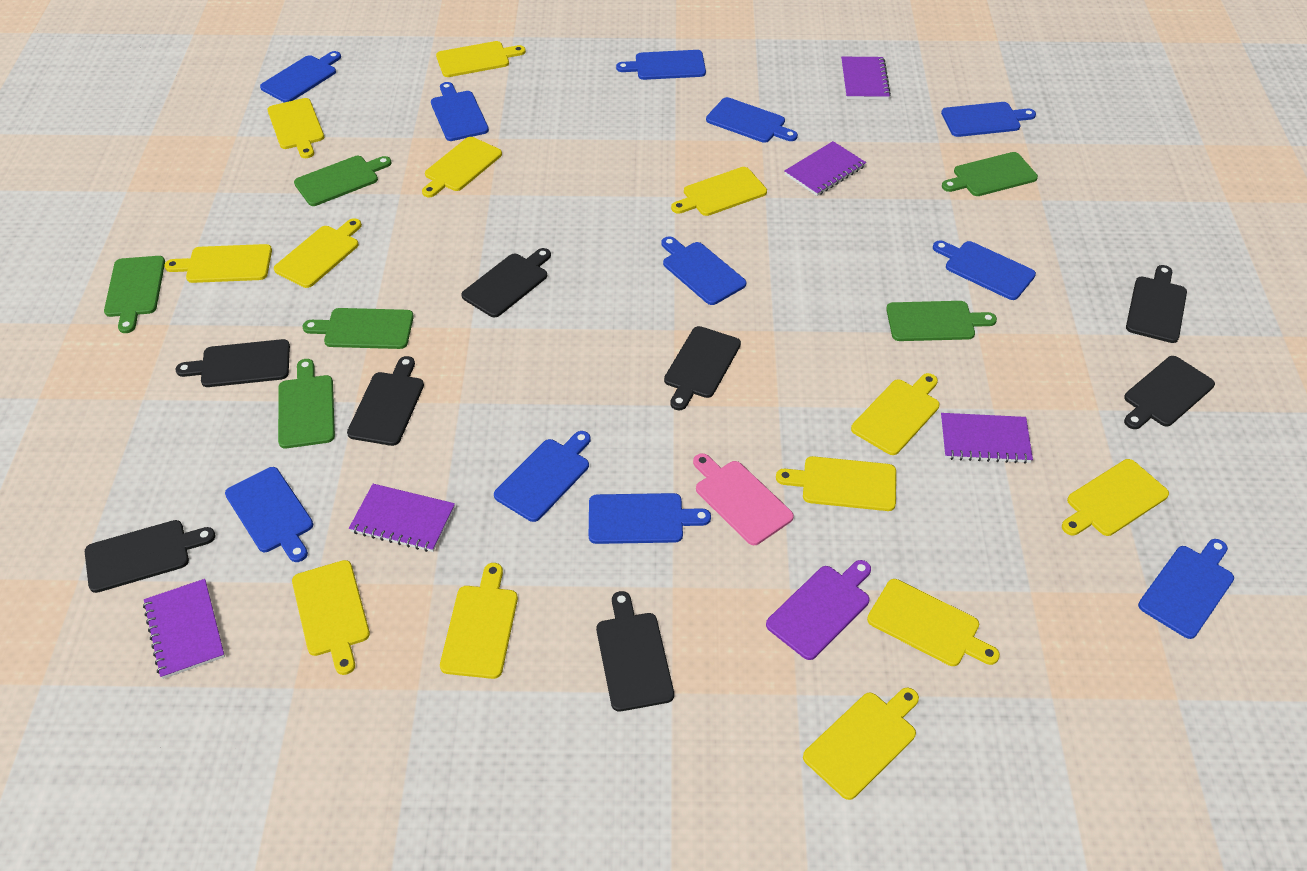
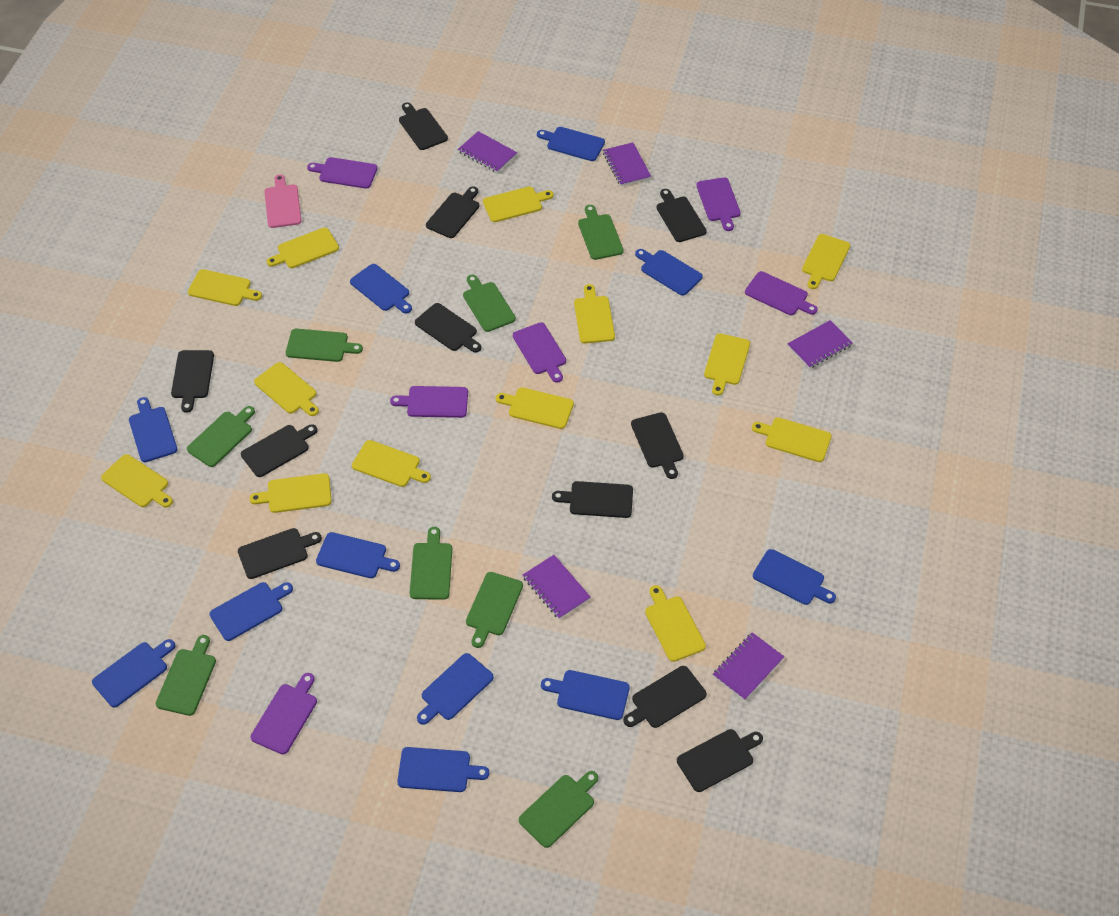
black cutting board: 8 -> 11
green cutting board: 6 -> 8
purple cutting board: 1 -> 6

